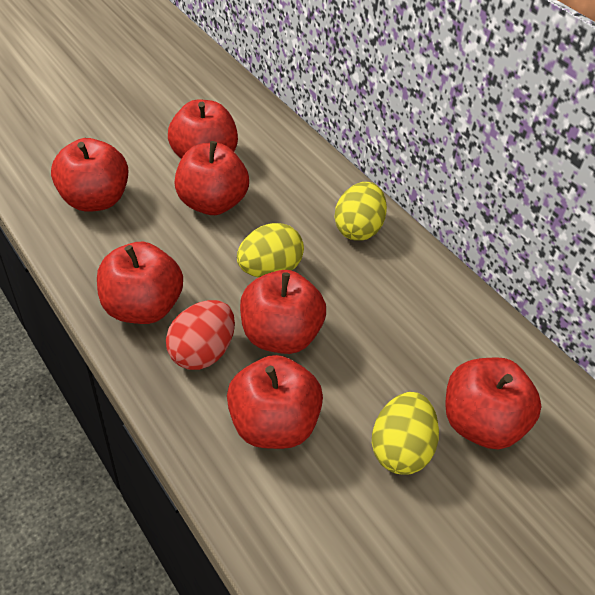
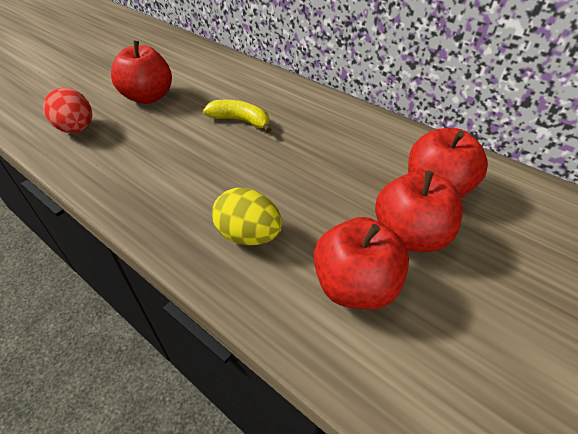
red apple: 7 -> 4
yellow banana: 0 -> 1
yellow egg: 3 -> 1

